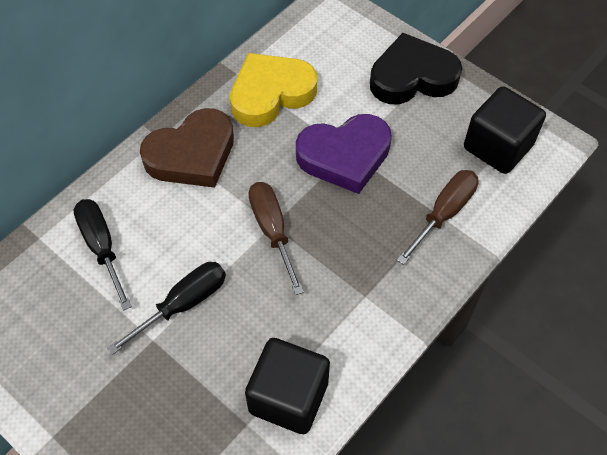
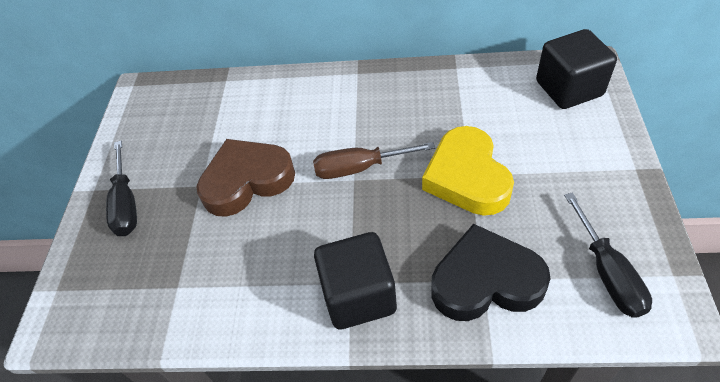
brown screwdriver: 2 -> 1
purple heart: 1 -> 0

